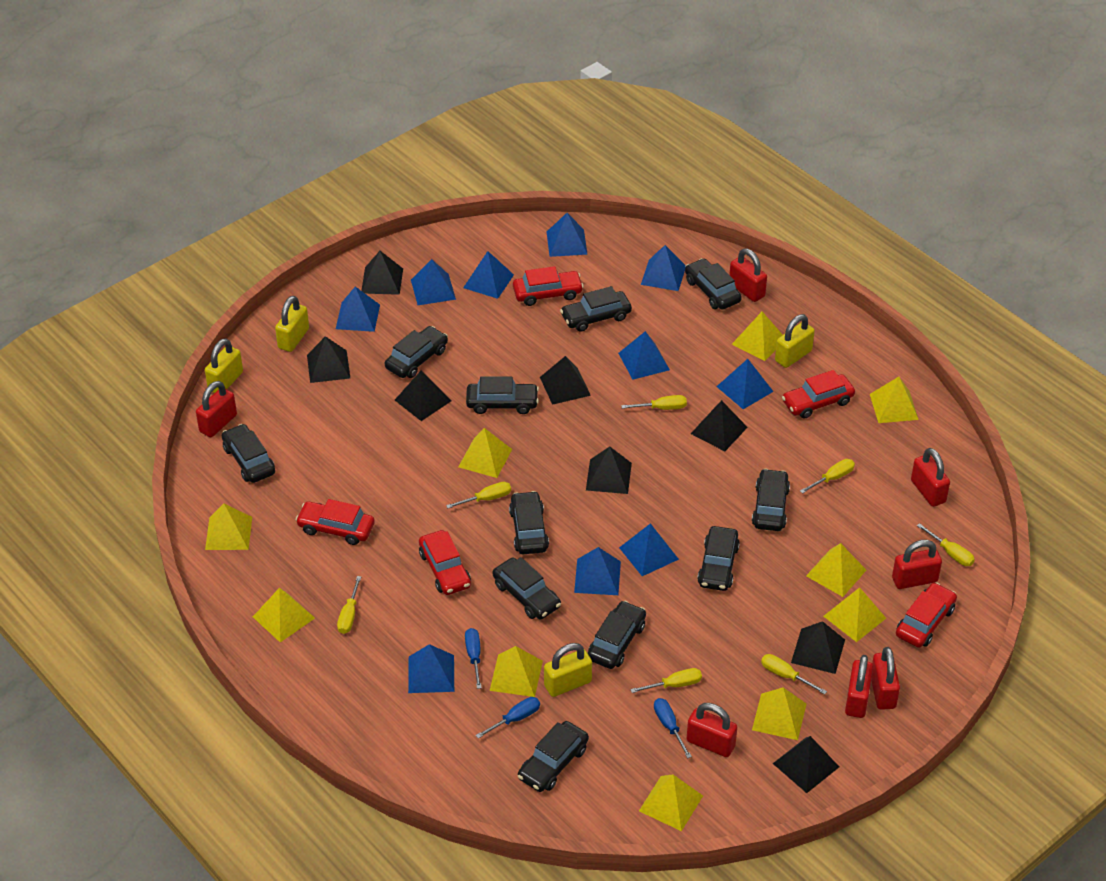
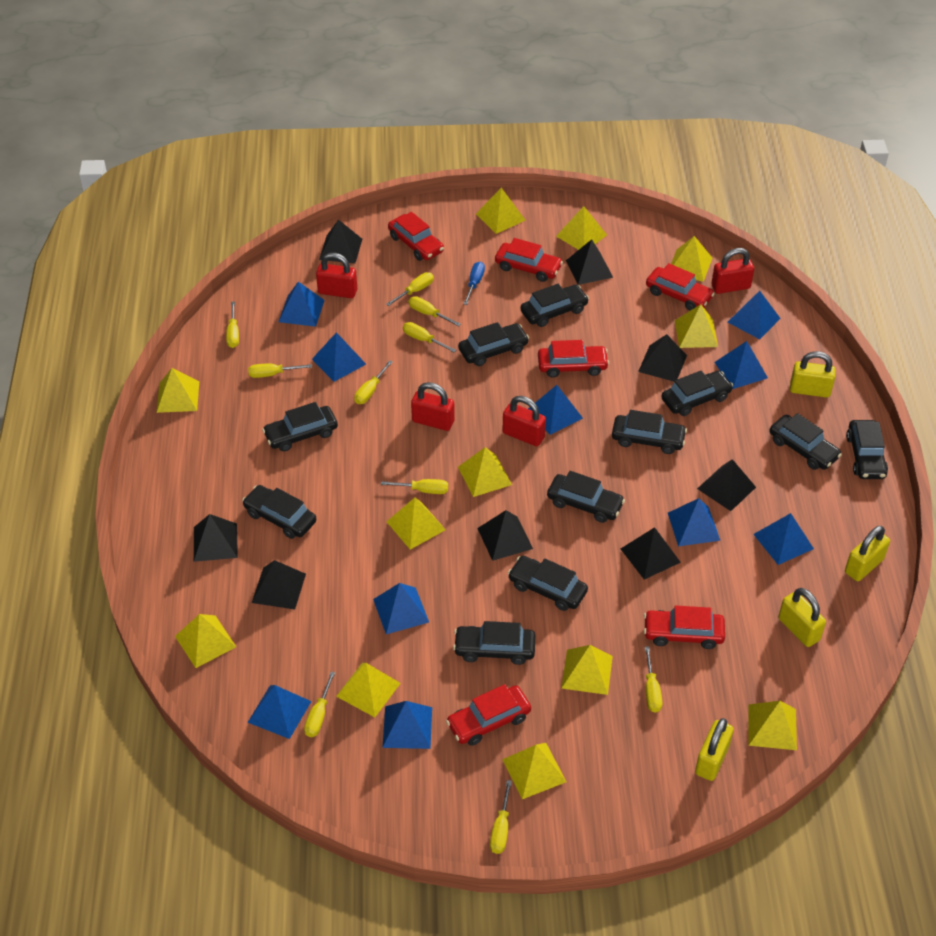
blue screwdriver: 3 -> 1
red car: 5 -> 6
red padlock: 7 -> 4
yellow pyramid: 10 -> 12
yellow screwdriver: 7 -> 10

